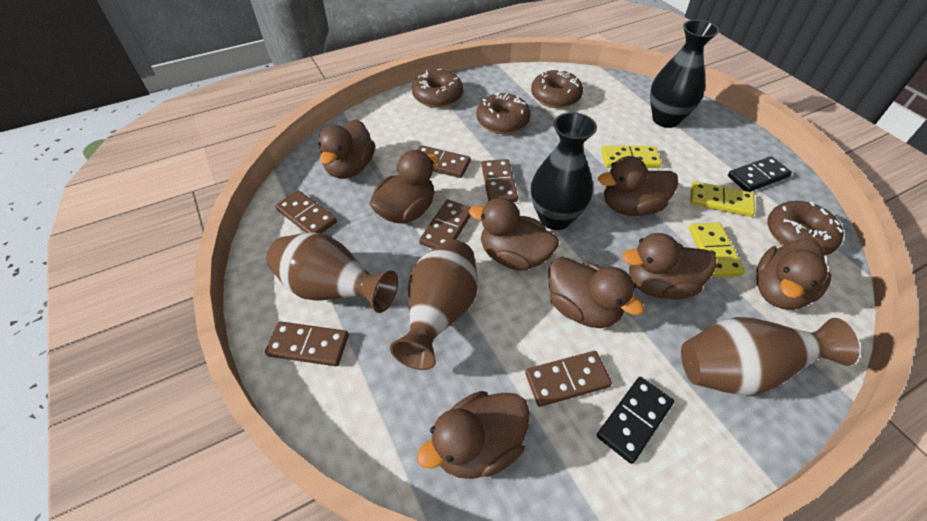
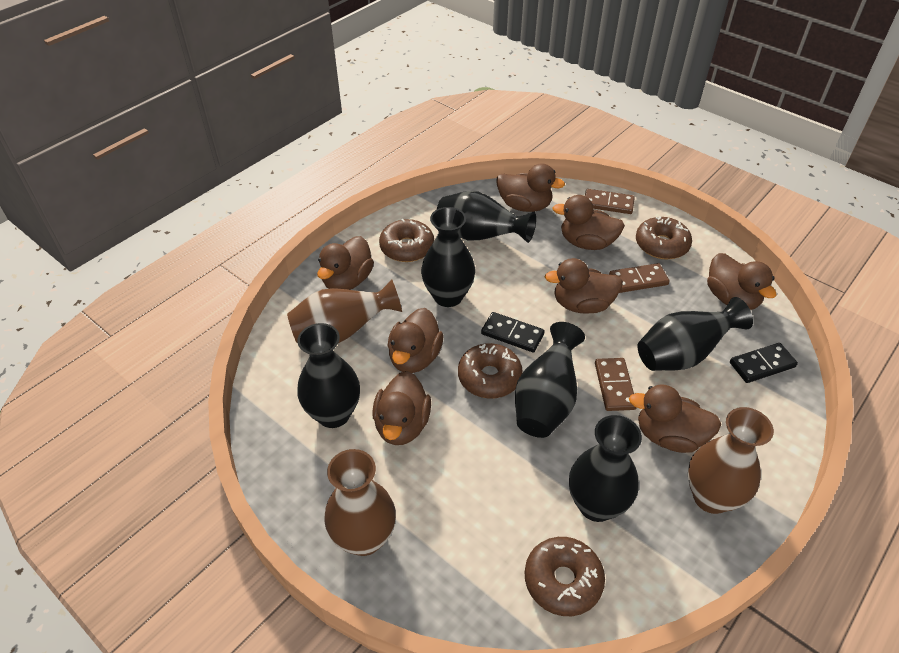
black vase: 2 -> 6
brown domino: 6 -> 3
yellow domino: 3 -> 0

